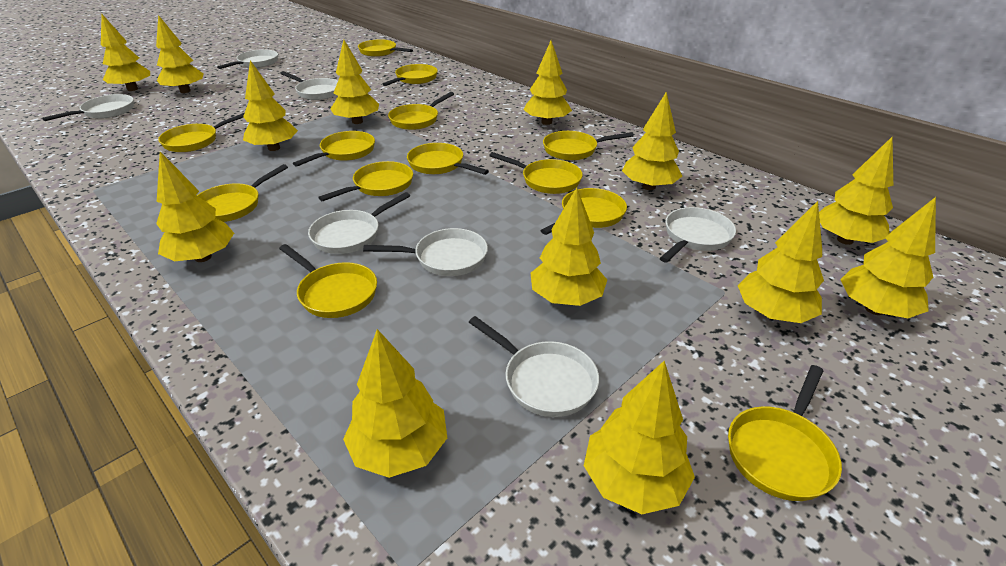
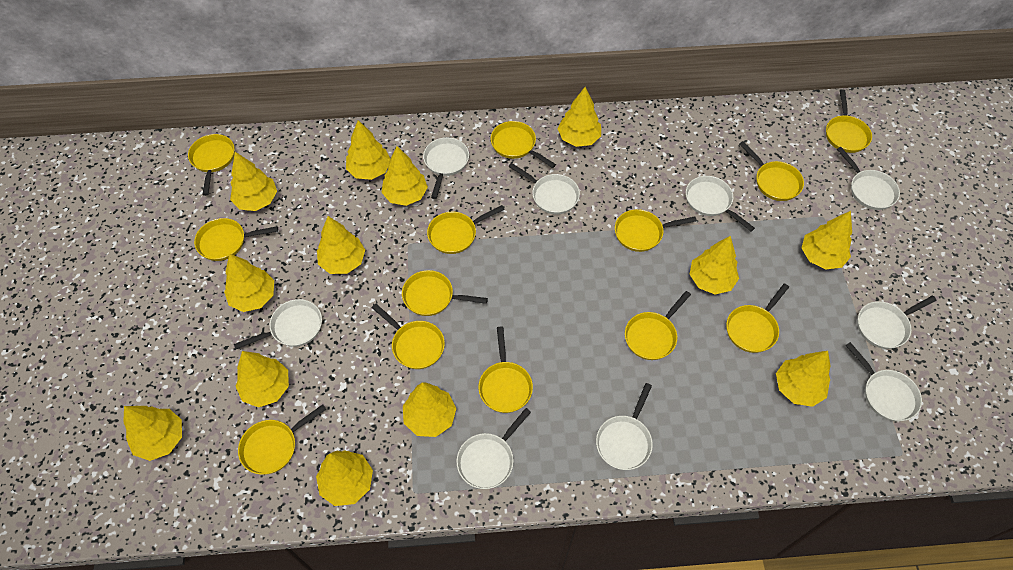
white pan: 7 -> 9

